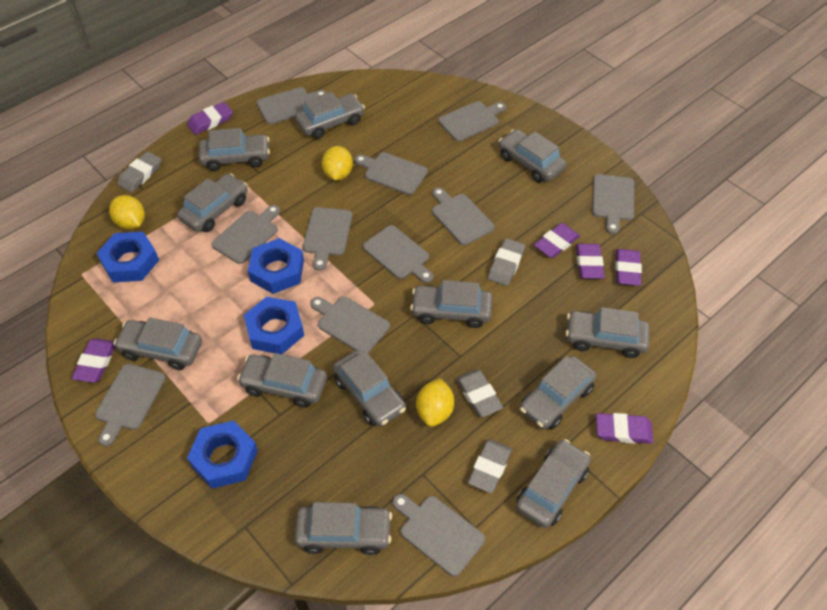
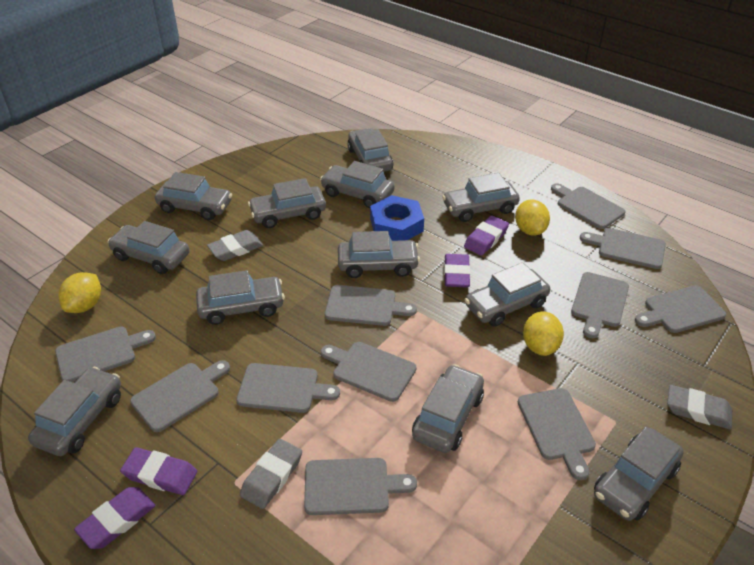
blue nut: 4 -> 1
grey eraser: 4 -> 3
purple eraser: 6 -> 4

